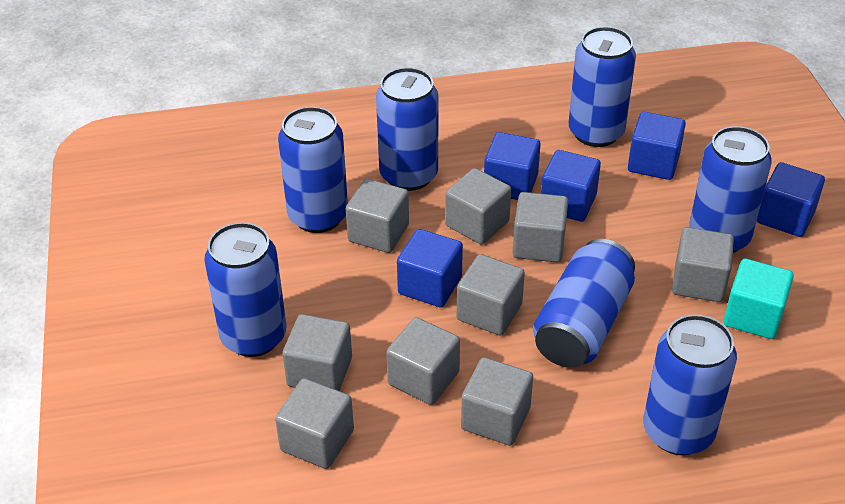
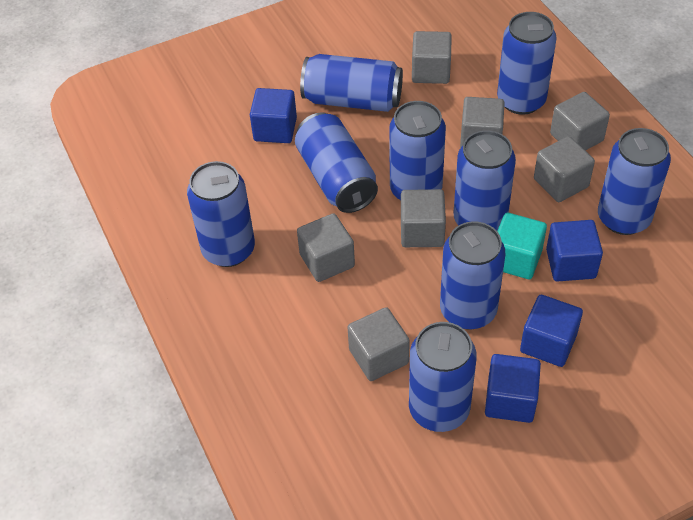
blue can: 7 -> 9
blue cube: 5 -> 4
grey cube: 9 -> 7

